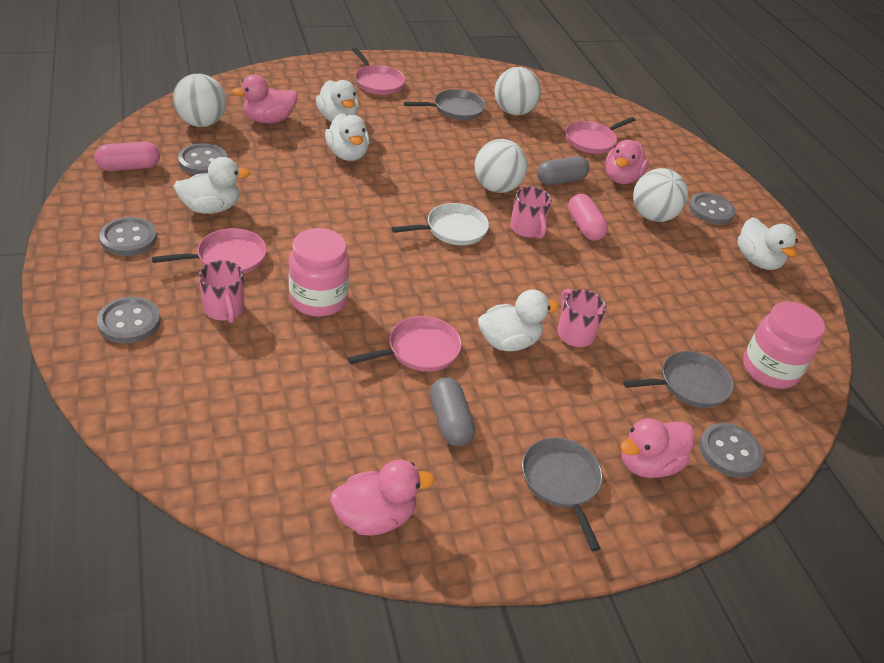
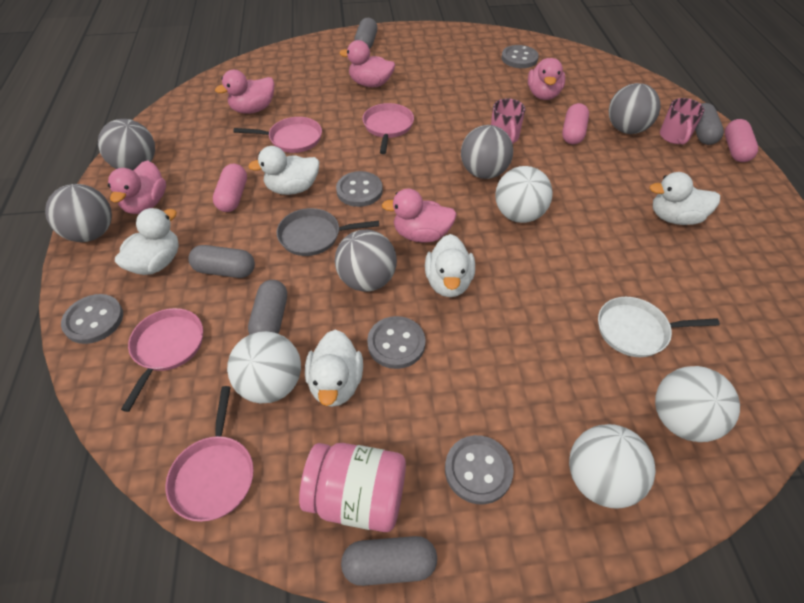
grey ball: 0 -> 5
grey capsule: 2 -> 5
grey pan: 3 -> 1
pink capsule: 2 -> 3
pink duck: 4 -> 5
pink jar: 2 -> 1
pink mug: 3 -> 2

